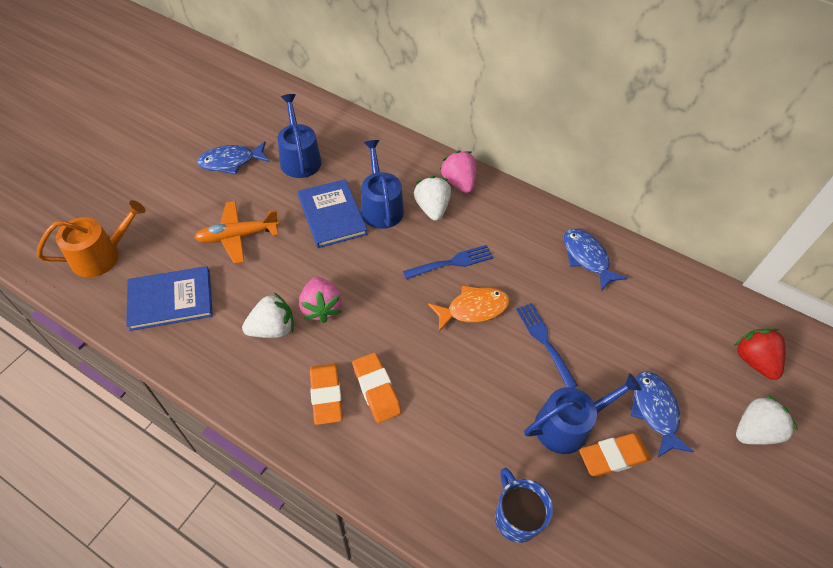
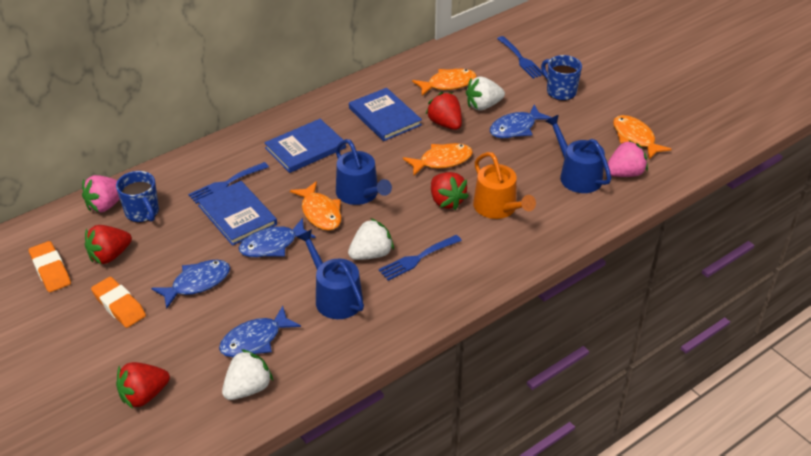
blue book: 2 -> 3
blue fish: 3 -> 4
blue fork: 2 -> 3
blue mug: 1 -> 2
orange eraser: 3 -> 2
orange fish: 1 -> 4
orange plane: 1 -> 0
red strawberry: 1 -> 4

